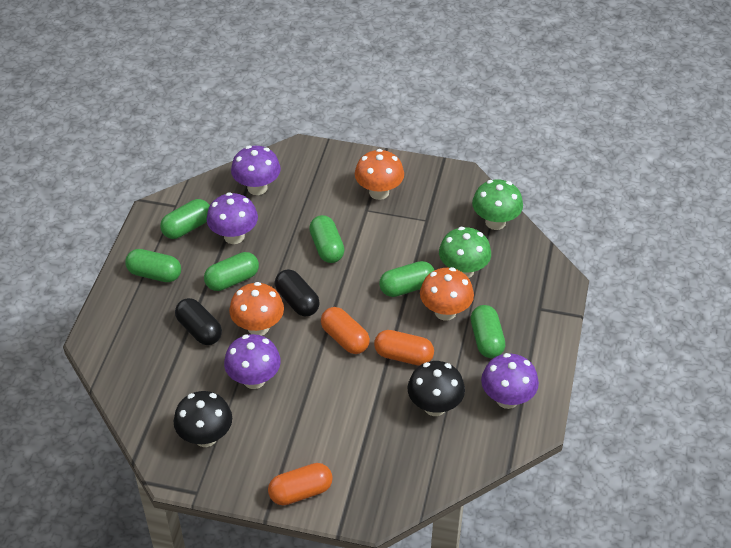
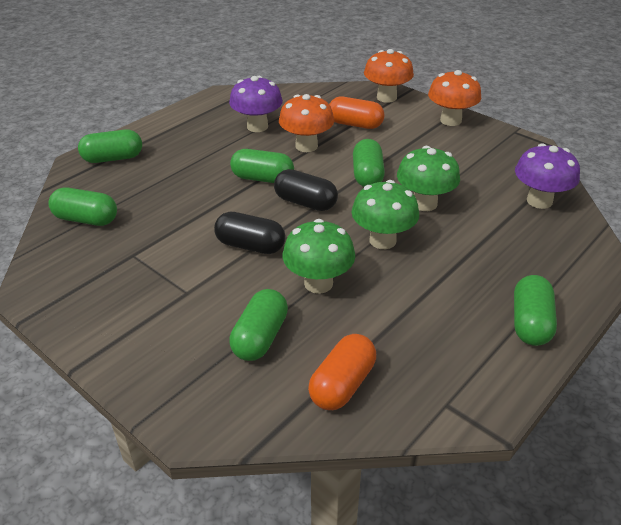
black mushroom: 2 -> 0
green mushroom: 2 -> 3
orange capsule: 3 -> 2
purple mushroom: 4 -> 2

